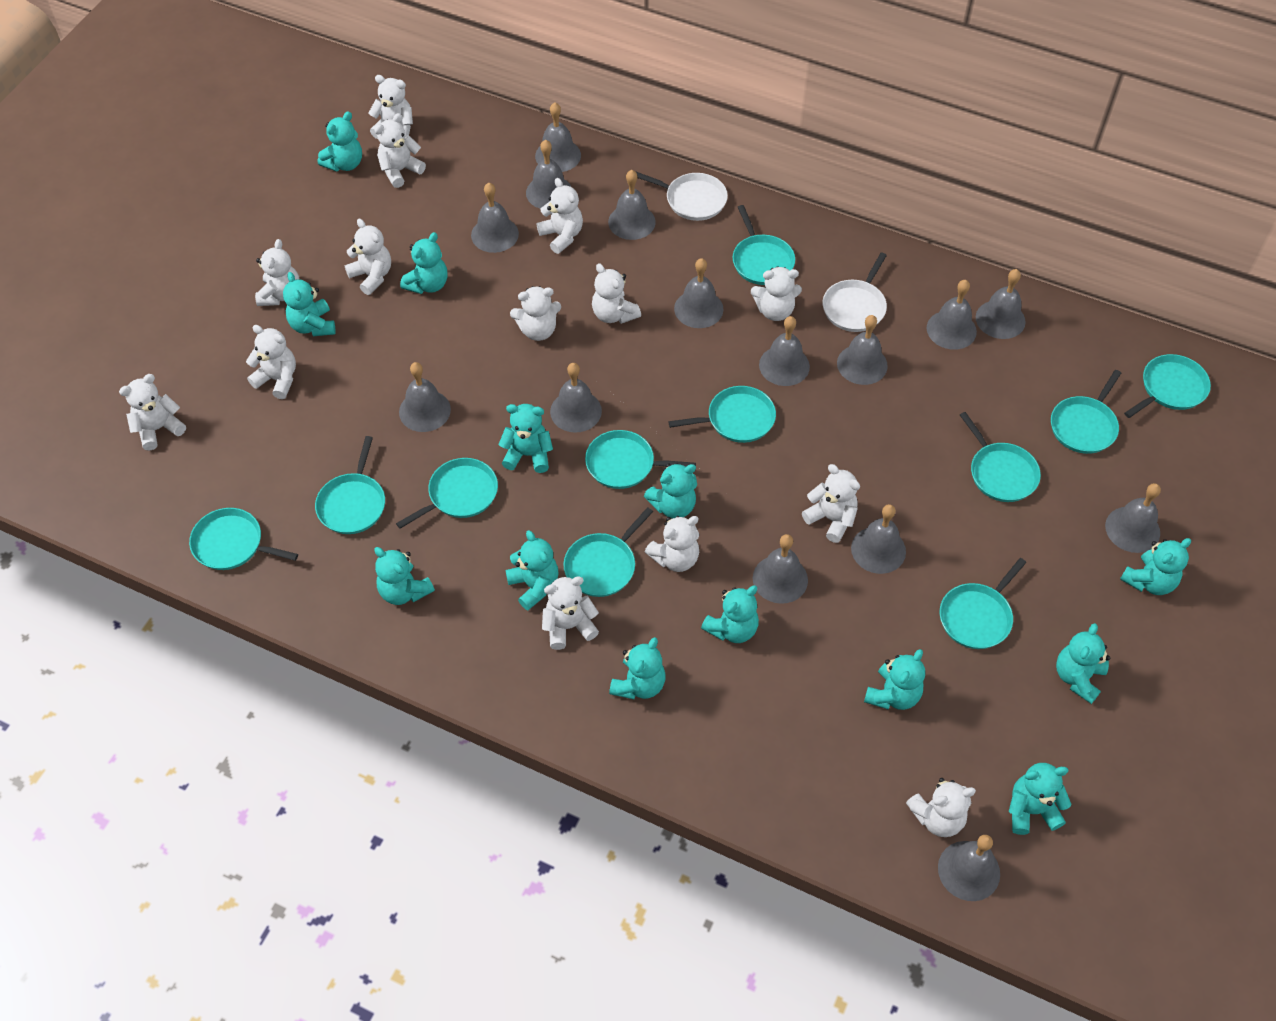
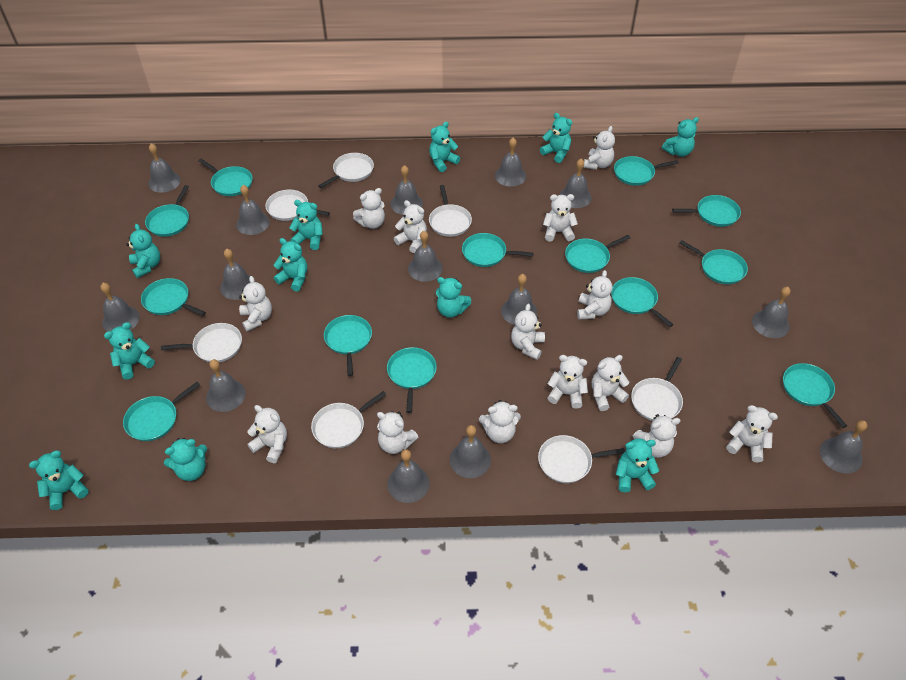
grey bell: 15 -> 14
turquoise pan: 11 -> 13
turquoise teddy bear: 13 -> 11
white pan: 2 -> 7

